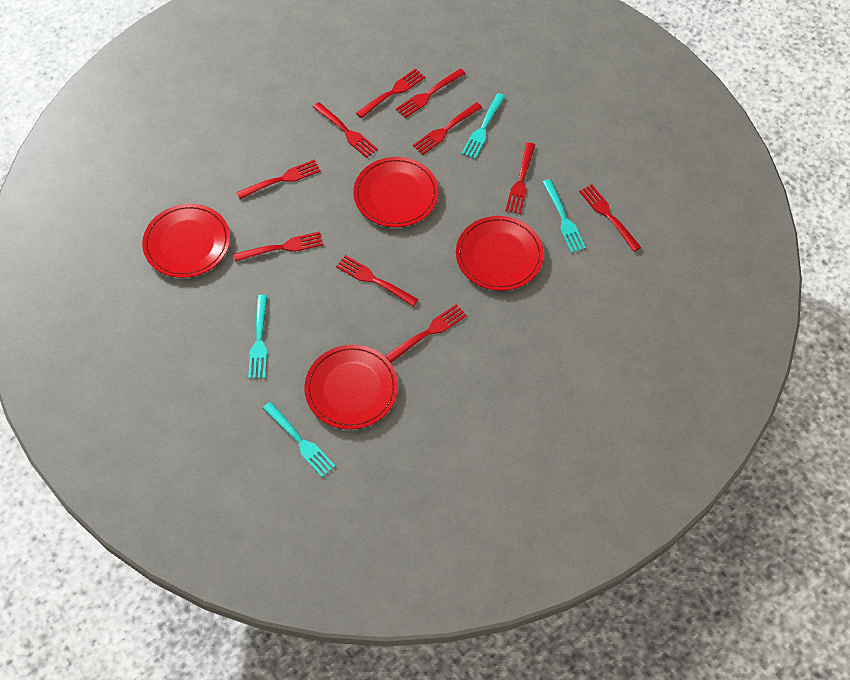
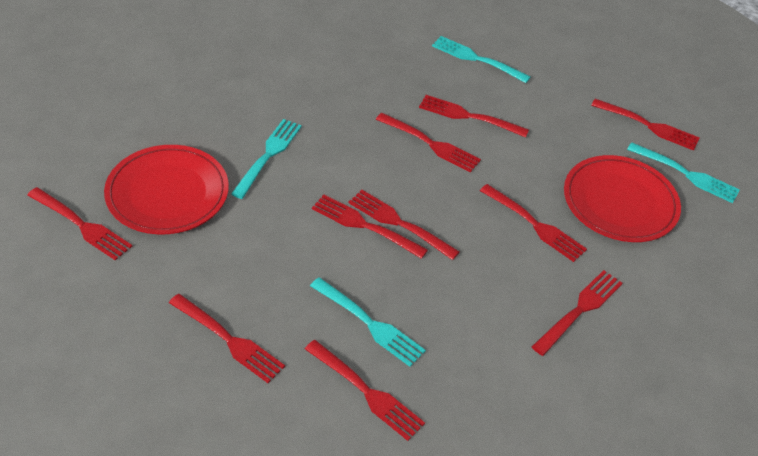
red plate: 4 -> 2

